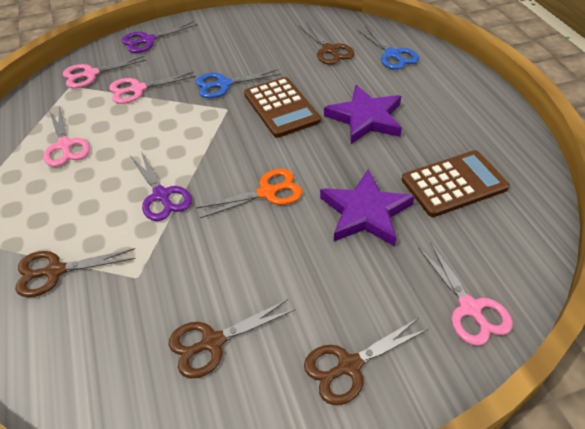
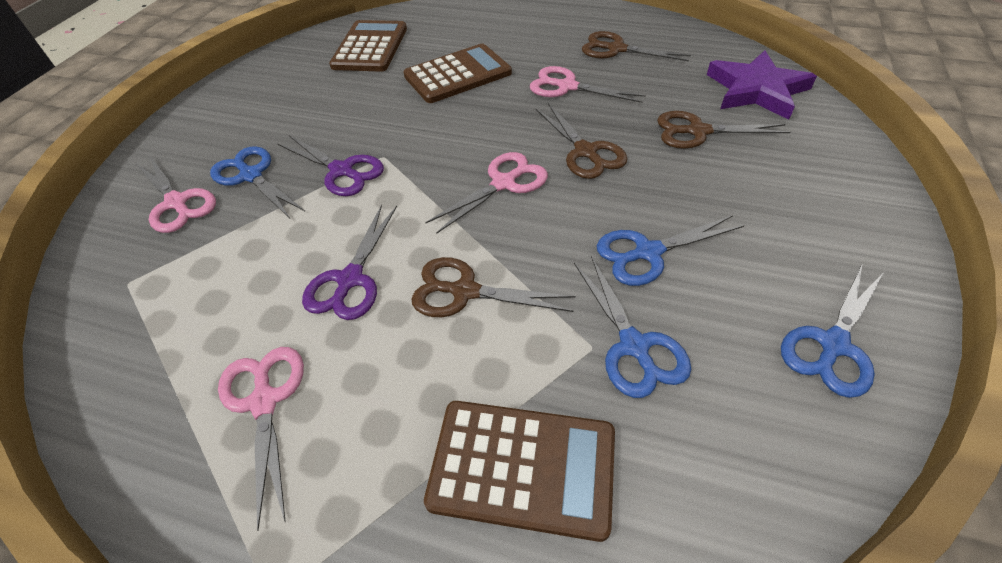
blue scissors: 2 -> 4
brown calculator: 2 -> 3
orange scissors: 1 -> 0
purple star: 2 -> 1

